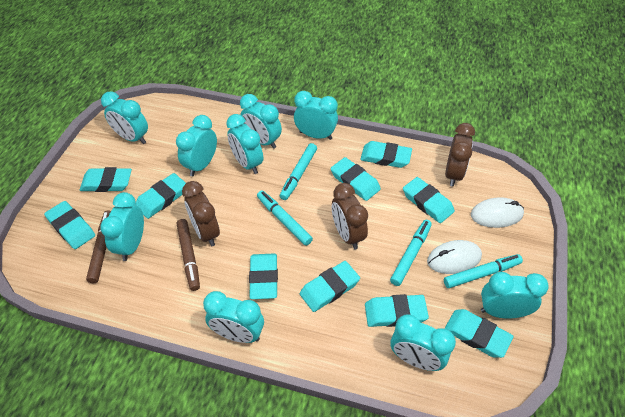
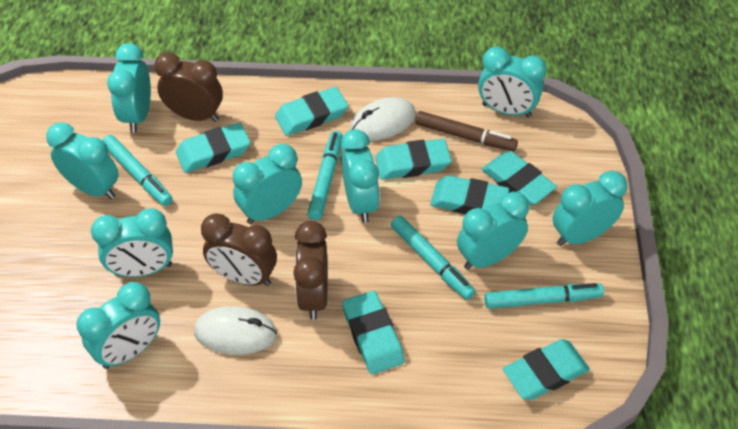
brown marker: 2 -> 1
turquoise eraser: 10 -> 7

